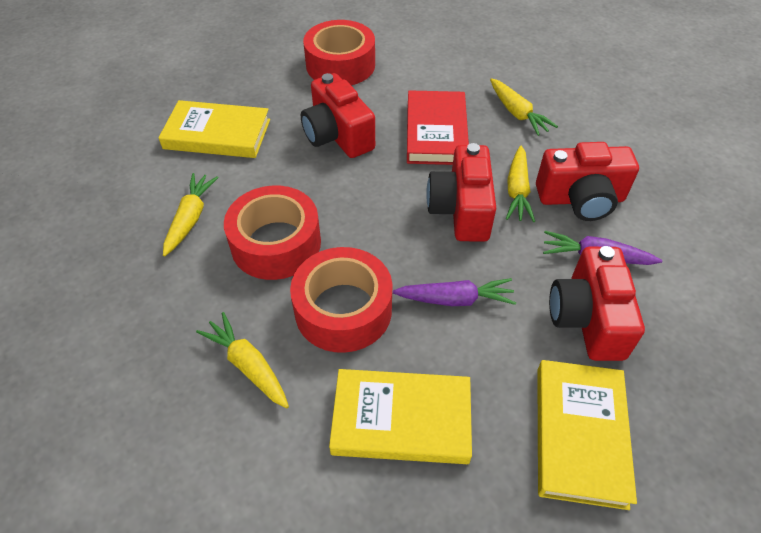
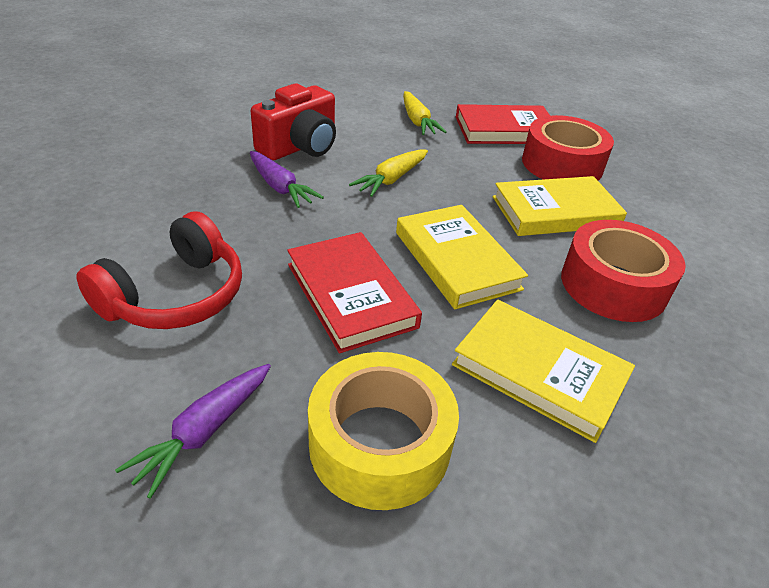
red book: 1 -> 2
red camera: 4 -> 1
red headphones: 0 -> 1
red tape: 3 -> 2
yellow carrot: 4 -> 2
yellow tape: 0 -> 1

